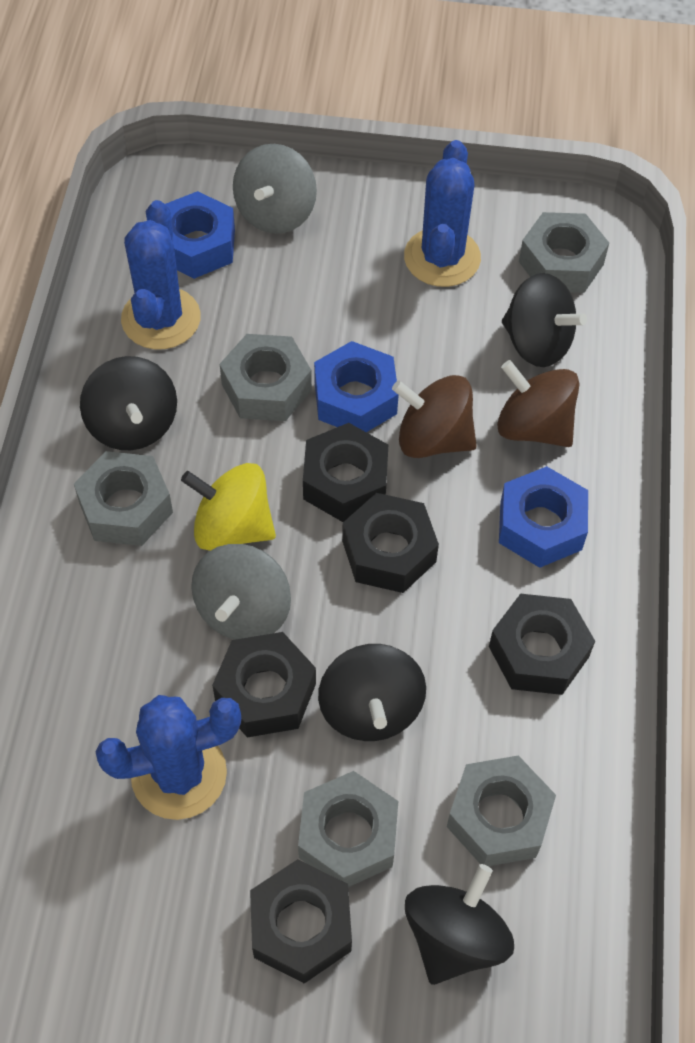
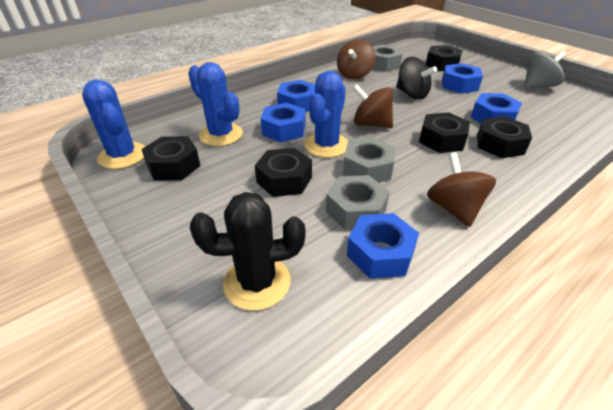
black cactus: 0 -> 1
black spinning top: 4 -> 1
blue nut: 3 -> 5
brown spinning top: 2 -> 3
grey nut: 5 -> 3
grey spinning top: 2 -> 1
yellow spinning top: 1 -> 0

